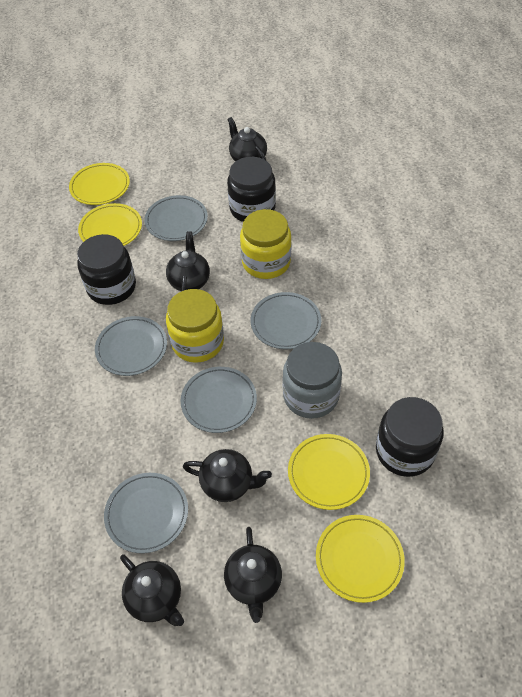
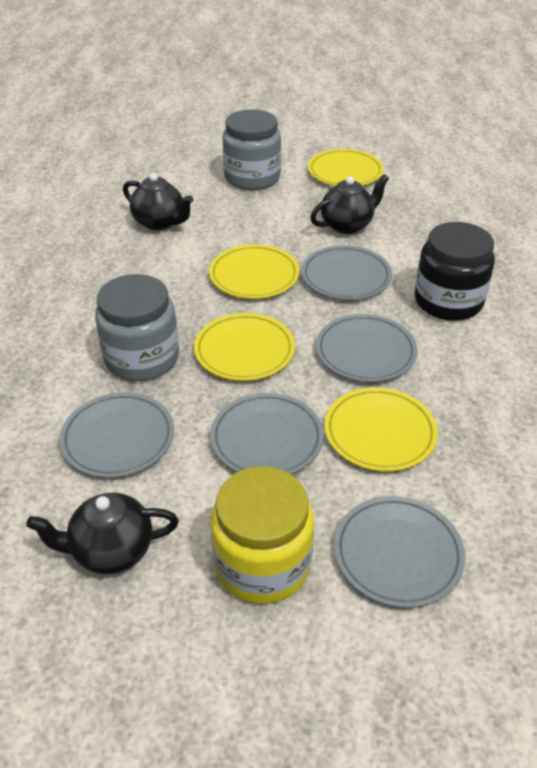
black jar: 3 -> 1
black teapot: 5 -> 3
grey jar: 1 -> 2
yellow jar: 2 -> 1

